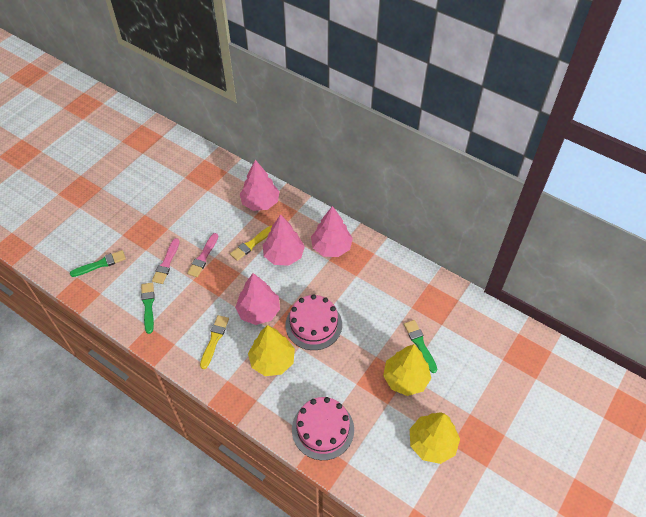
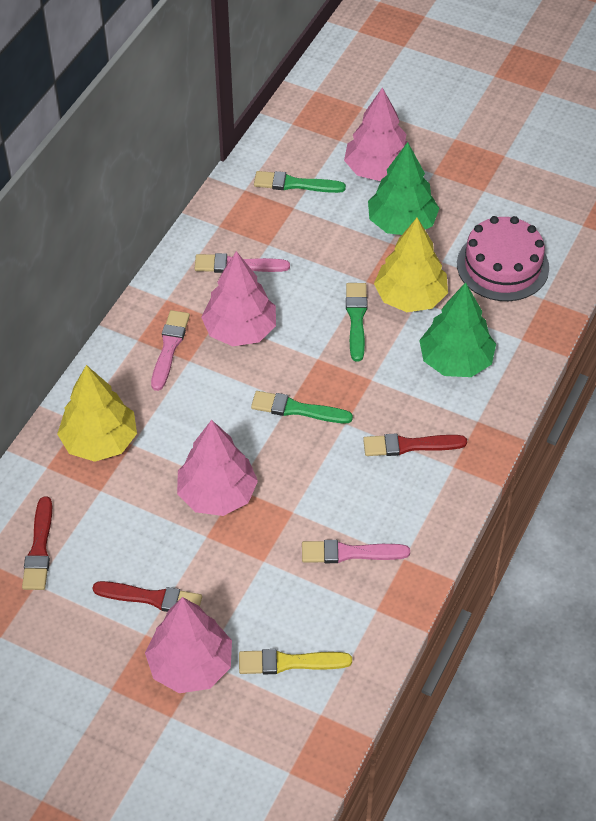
green tree: 0 -> 2
pink brush: 2 -> 3
pink cake: 2 -> 1
red brush: 0 -> 3
yellow brush: 2 -> 1
yellow tree: 3 -> 2

